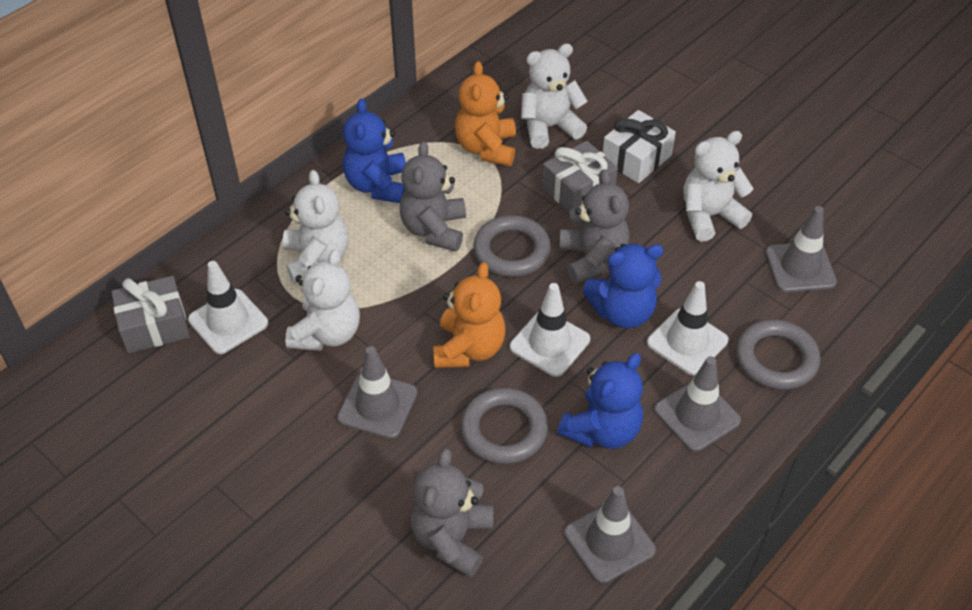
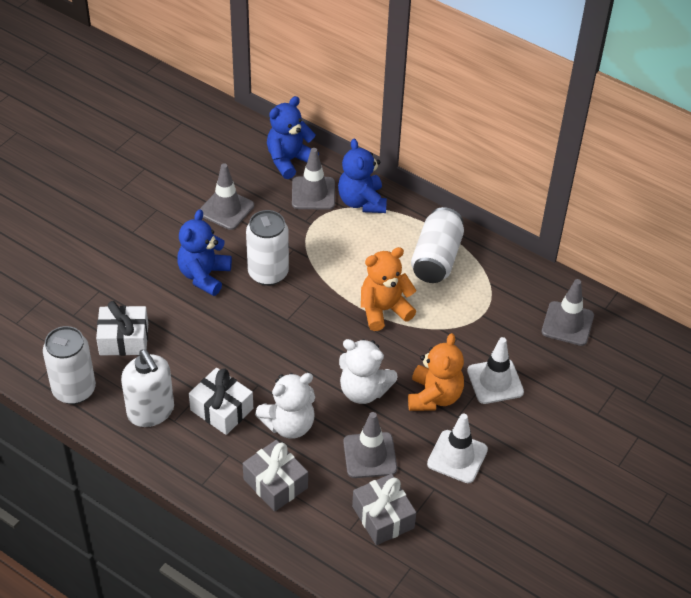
grey ring: 3 -> 0
grey teddy bear: 3 -> 0
white can: 0 -> 3
white gift: 1 -> 2
white soap dispenser: 0 -> 1
white teddy bear: 4 -> 2
white traffic cone: 3 -> 2

